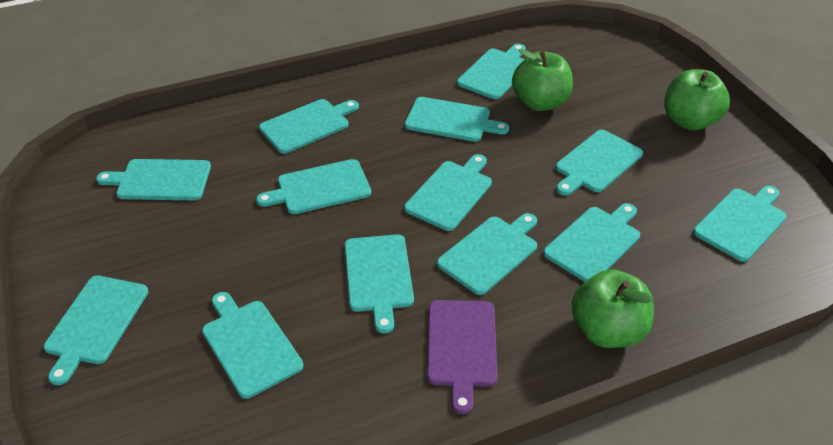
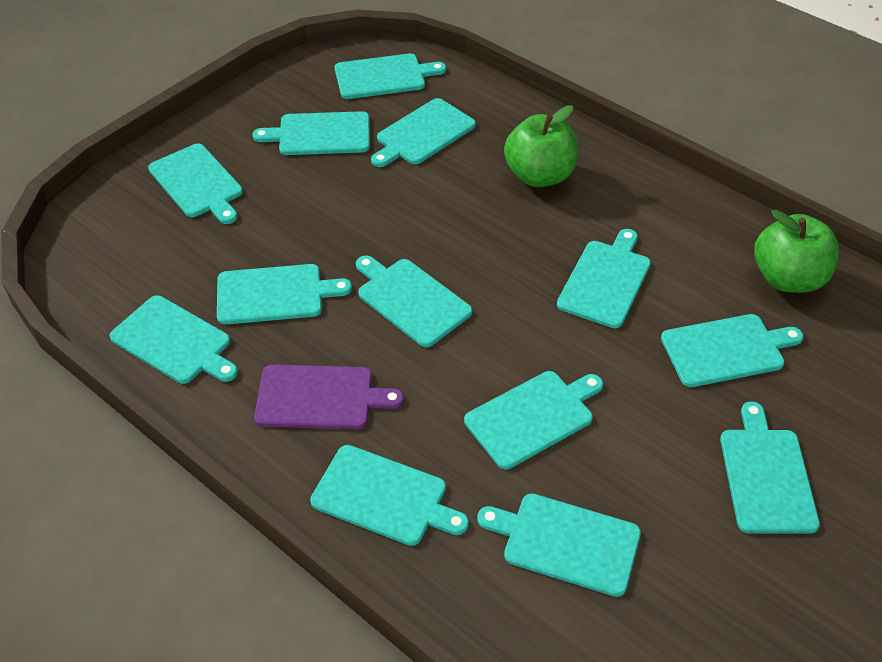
green apple: 3 -> 2

